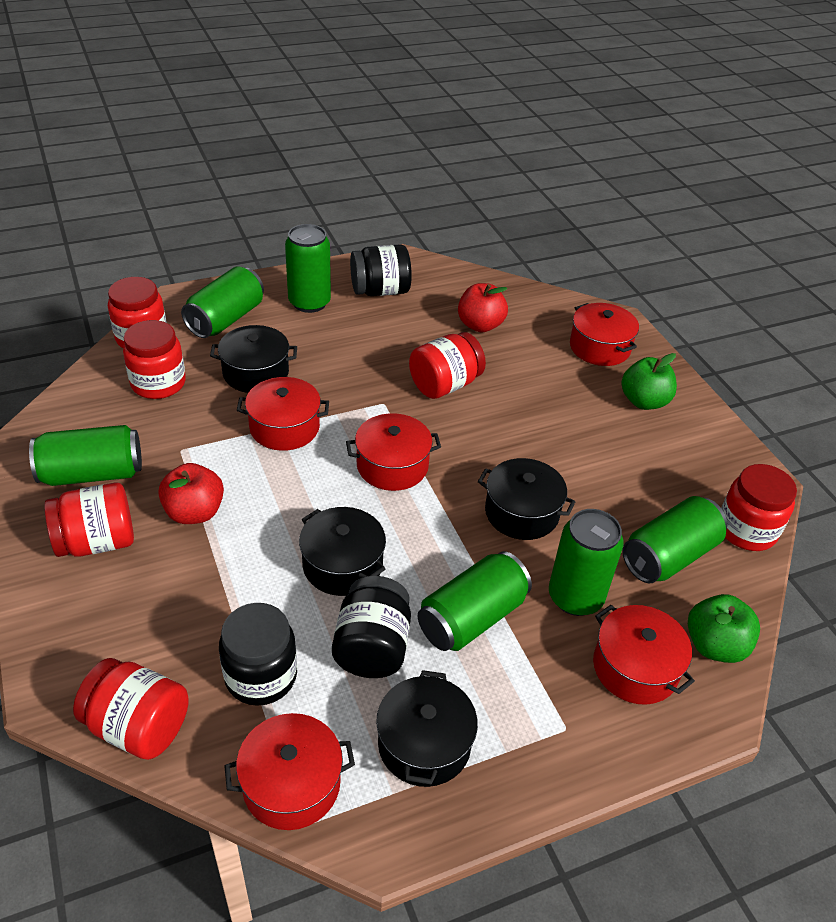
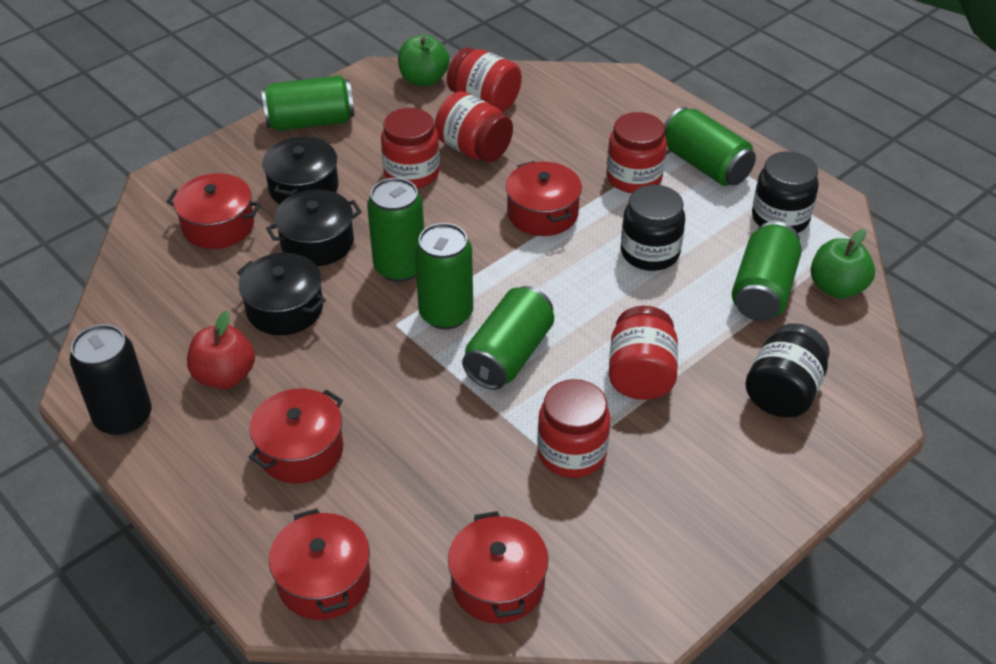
black can: 0 -> 1
black pot: 4 -> 3
red apple: 2 -> 1

